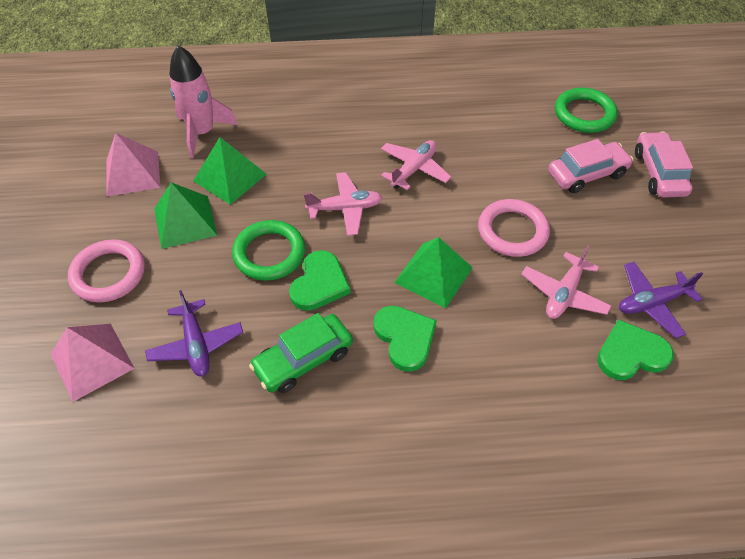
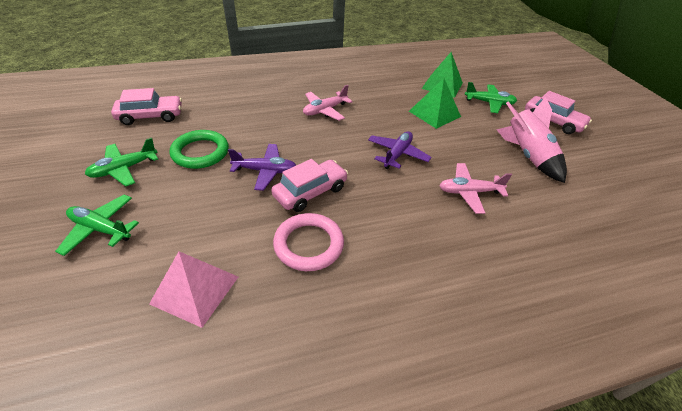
green car: 1 -> 0
green heart: 3 -> 0
green plane: 0 -> 3
green pyramid: 3 -> 2
green ring: 2 -> 1
pink car: 2 -> 3
pink plane: 3 -> 2
pink pyramid: 2 -> 1
pink ring: 2 -> 1

